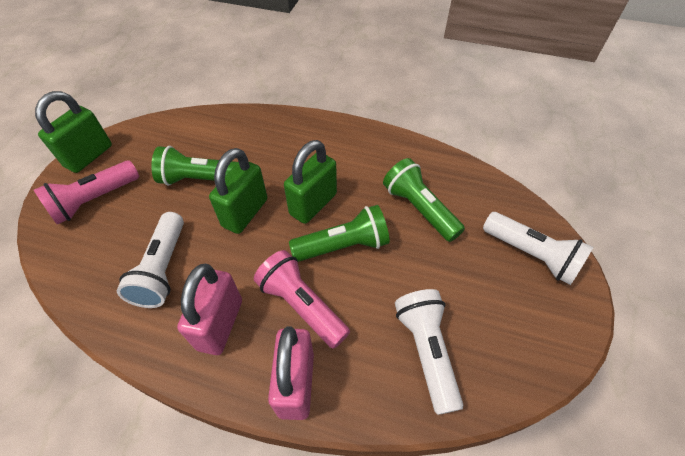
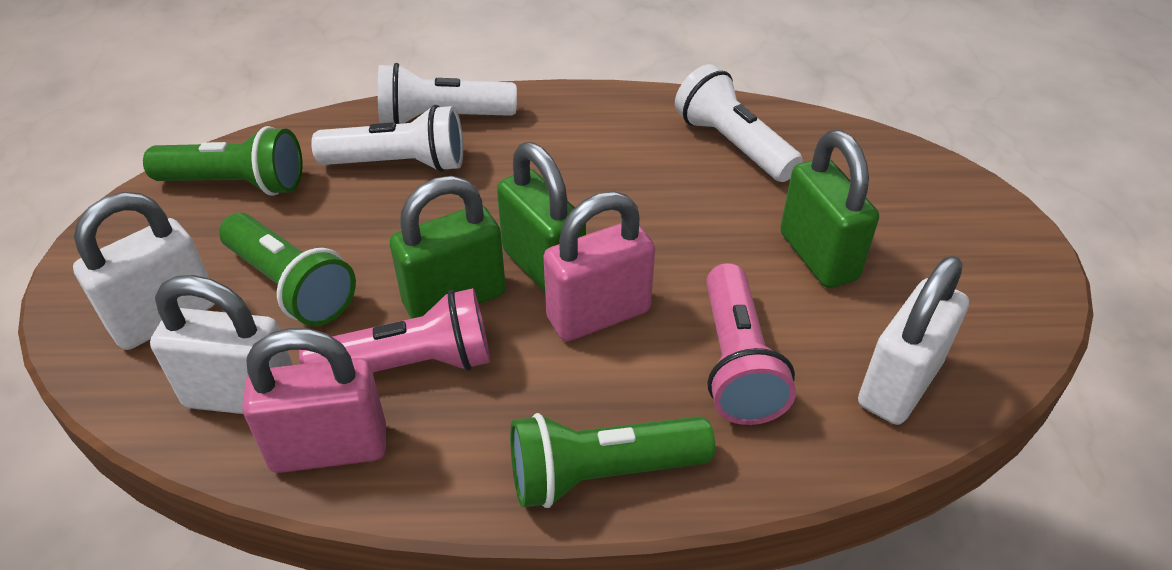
white padlock: 0 -> 3

